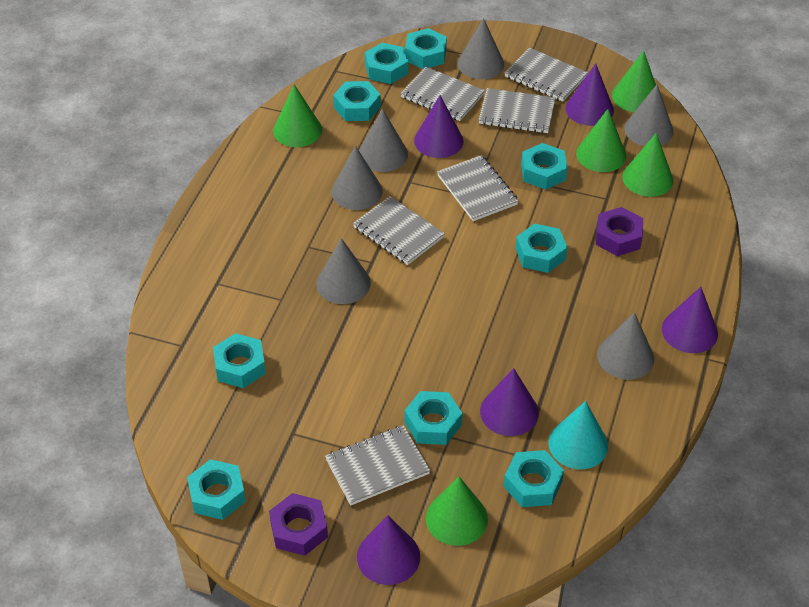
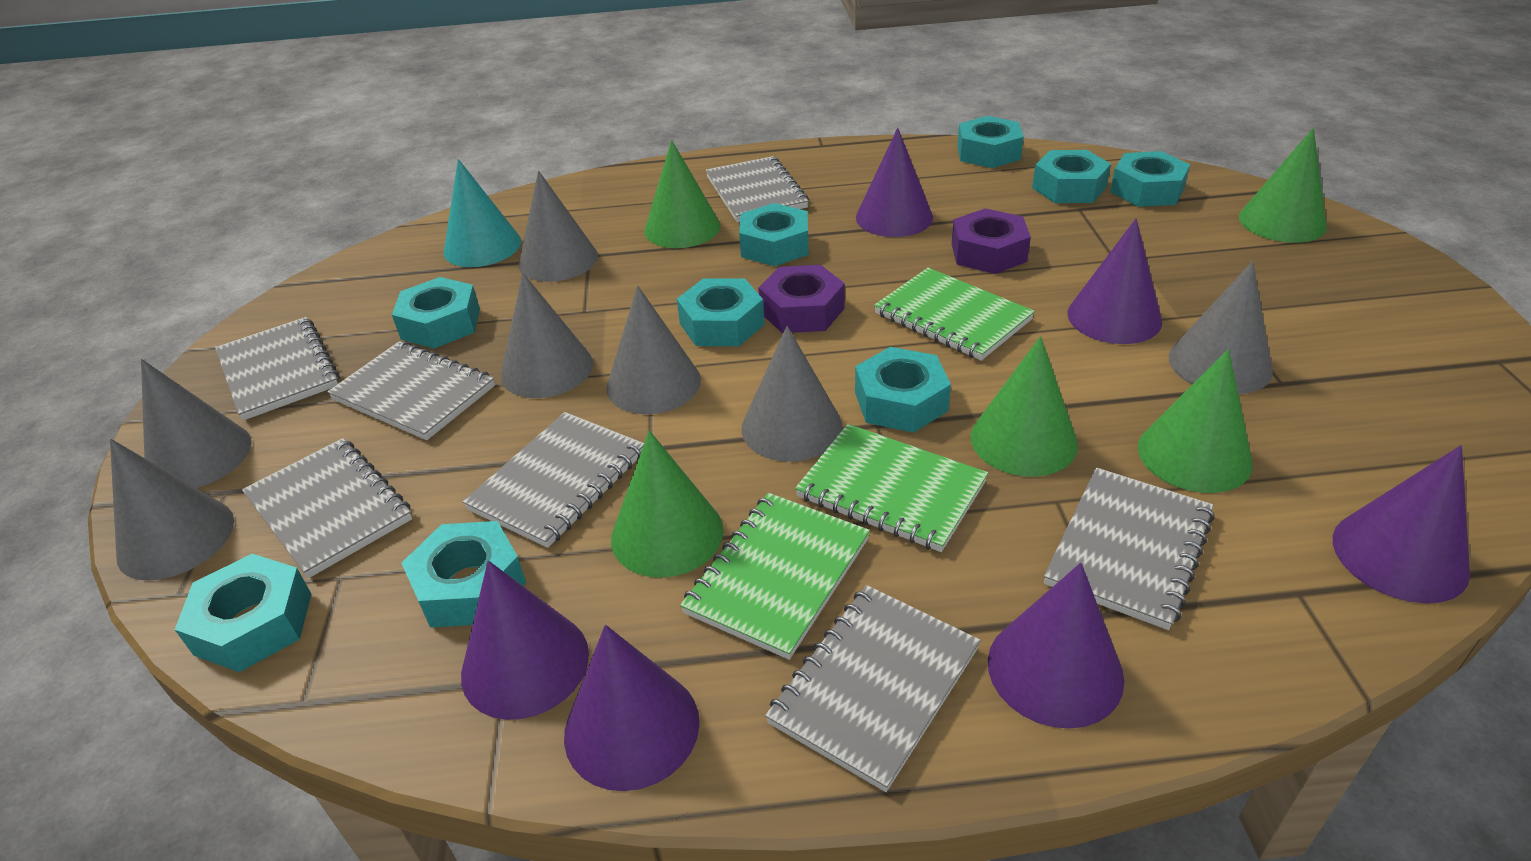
green notebook: 0 -> 3
grey cone: 6 -> 7
grey notebook: 6 -> 7
purple cone: 5 -> 6

